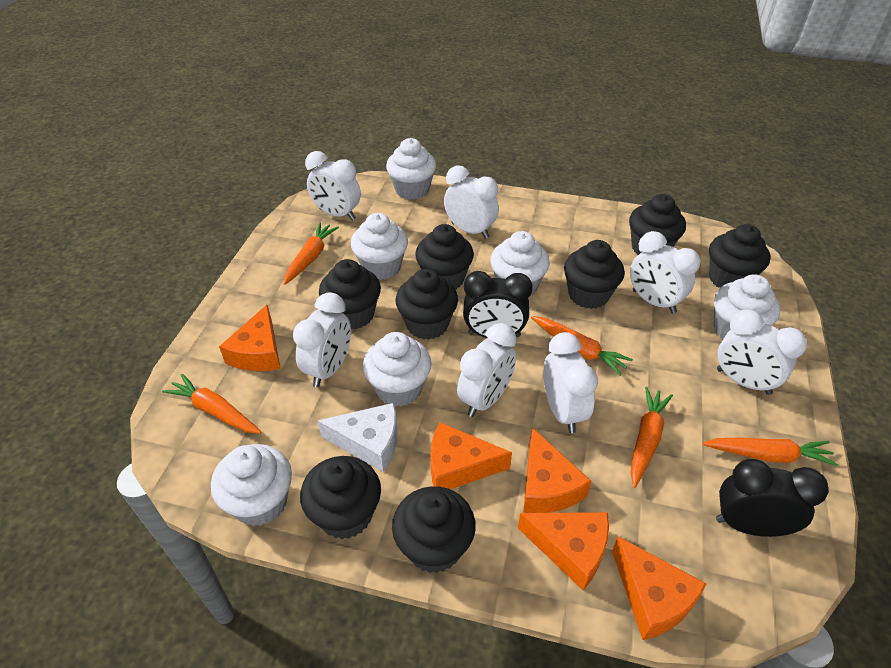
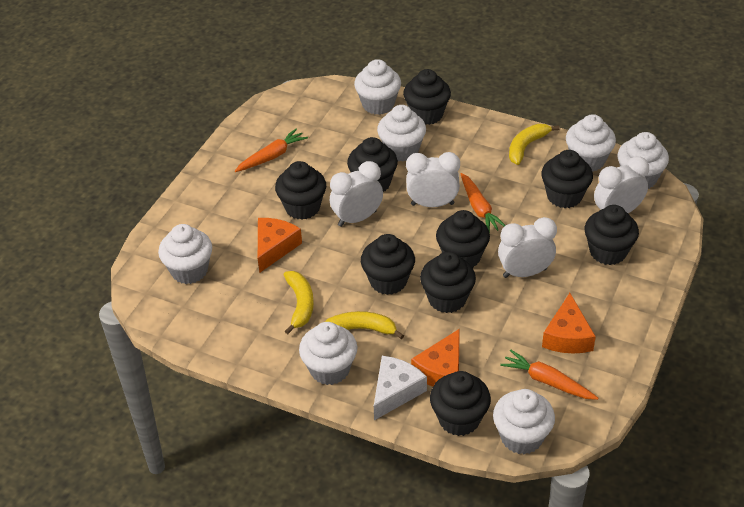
black clock: 2 -> 0
black cupcake: 8 -> 9
orange carrot: 5 -> 3
orange cheese: 5 -> 3
white clock: 7 -> 4
white cupcake: 6 -> 7
yellow banana: 0 -> 3

